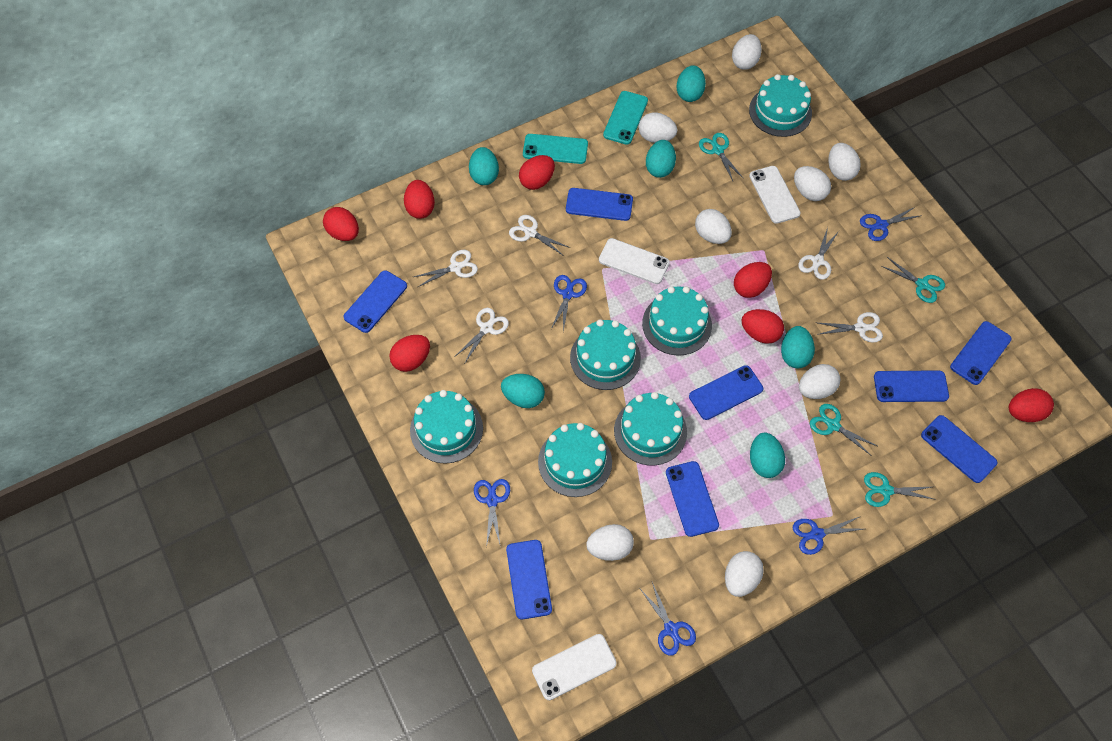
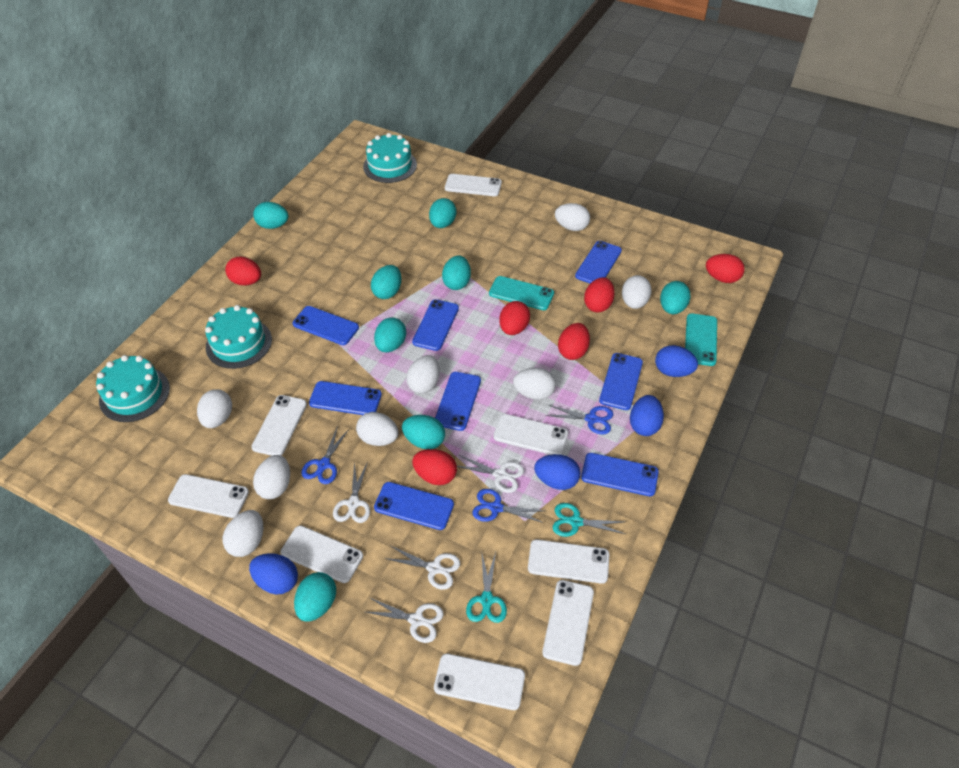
blue egg: 0 -> 4
blue scissors: 5 -> 3
red egg: 7 -> 6
turquoise cake: 6 -> 3
turquoise egg: 6 -> 8
turquoise scissors: 4 -> 2
white phone: 3 -> 8
white scissors: 5 -> 4

